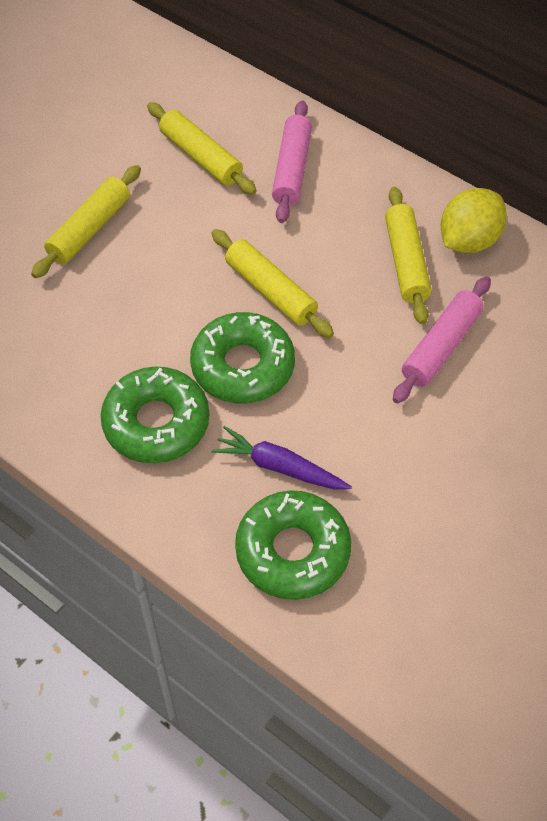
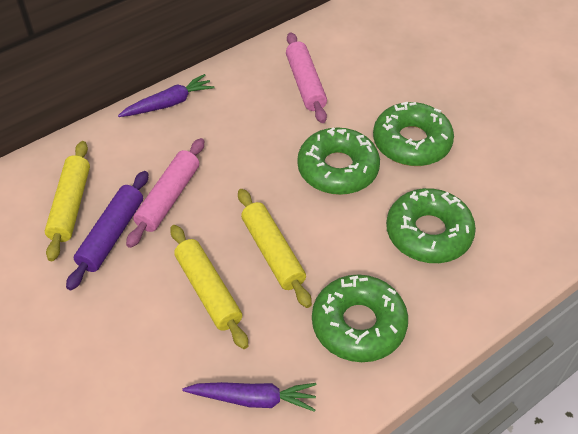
green donut: 3 -> 4
purple carrot: 1 -> 2
purple rolling pin: 0 -> 1
yellow lemon: 1 -> 0
yellow rolling pin: 4 -> 3

